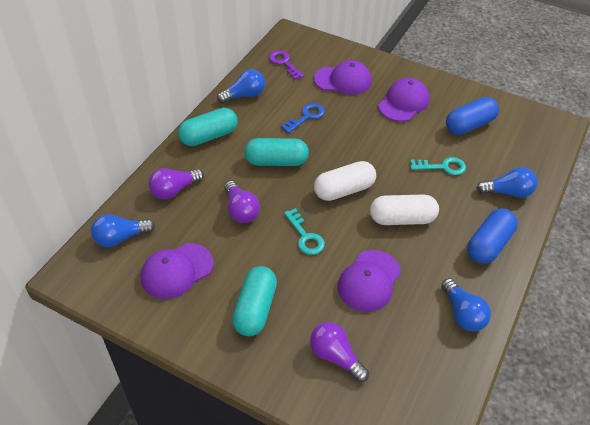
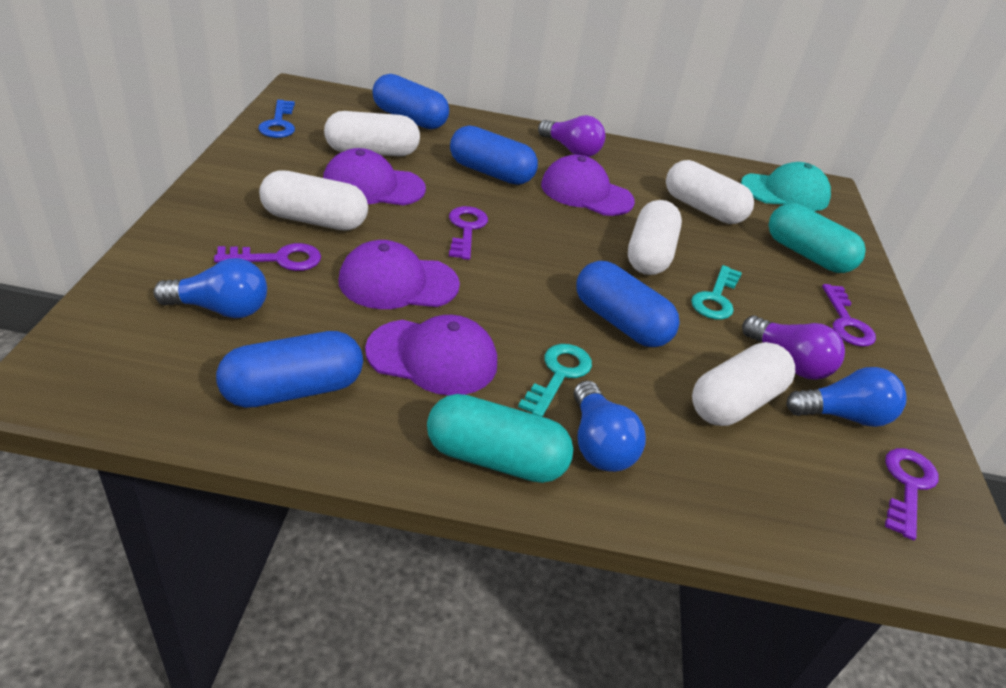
blue capsule: 2 -> 4
blue light bulb: 4 -> 3
purple key: 1 -> 4
purple light bulb: 3 -> 2
turquoise cap: 0 -> 1
turquoise capsule: 3 -> 2
white capsule: 2 -> 5

